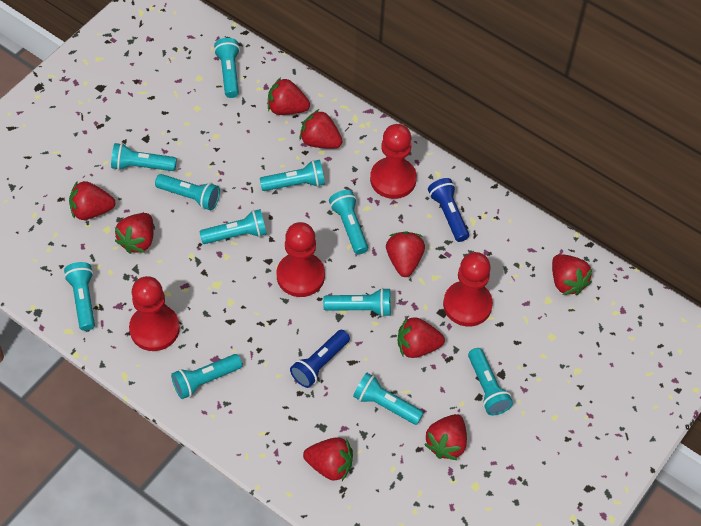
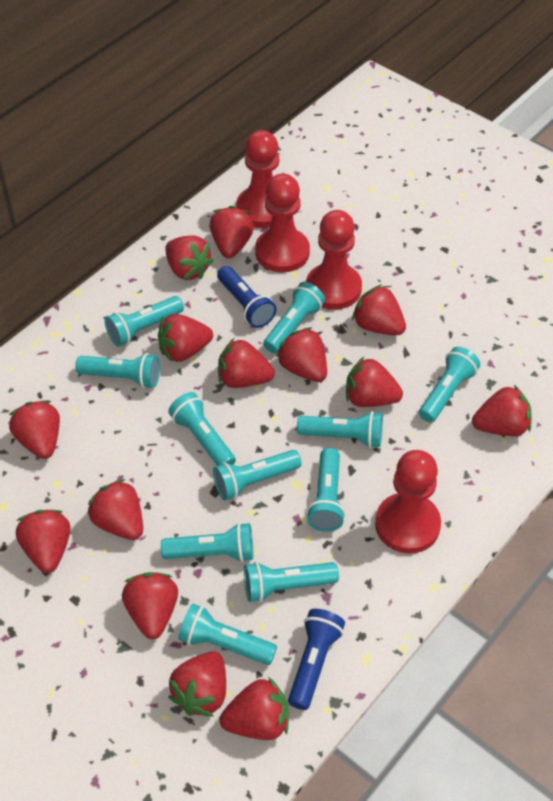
red strawberry: 9 -> 14

